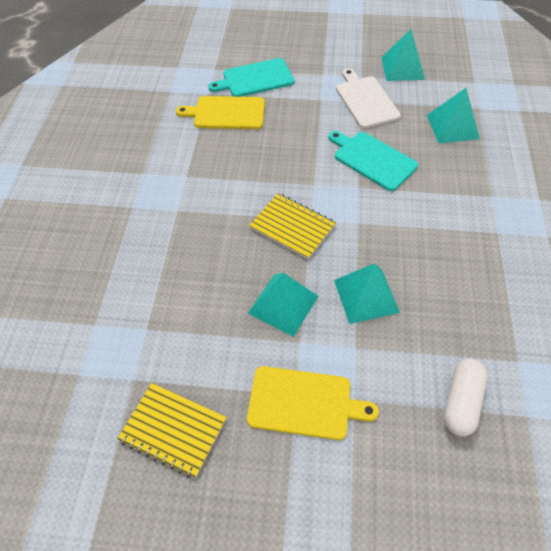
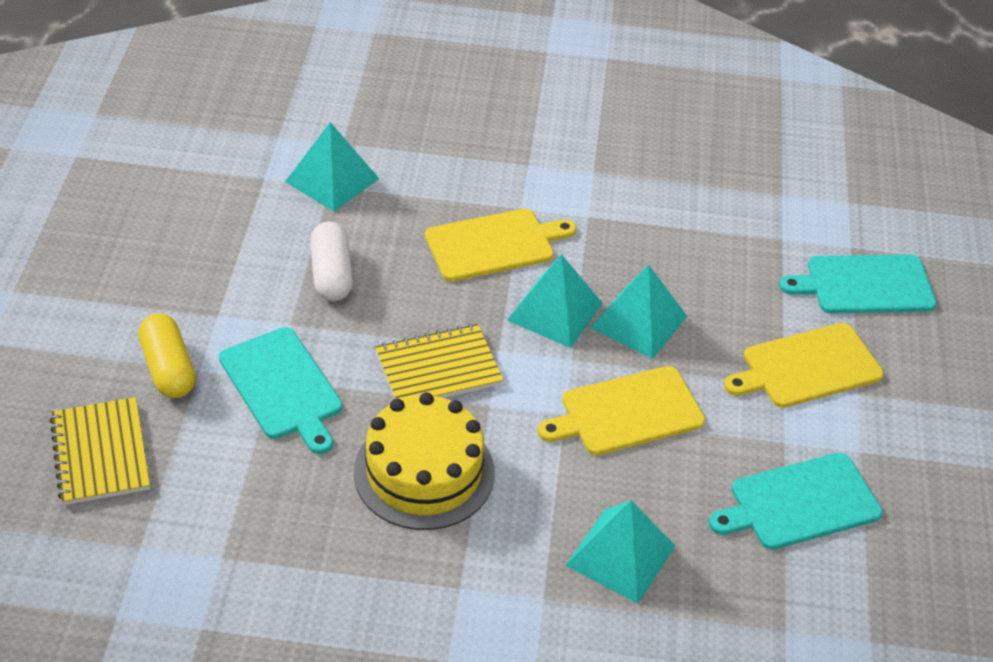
turquoise cutting board: 2 -> 3
white cutting board: 1 -> 0
yellow cake: 0 -> 1
yellow capsule: 0 -> 1
yellow cutting board: 2 -> 3

